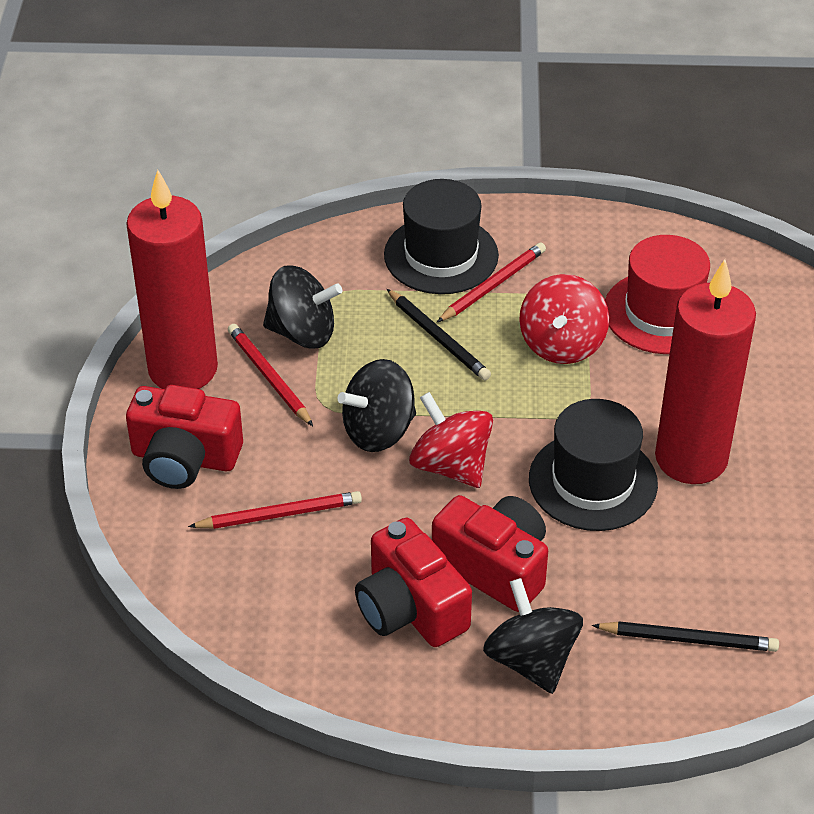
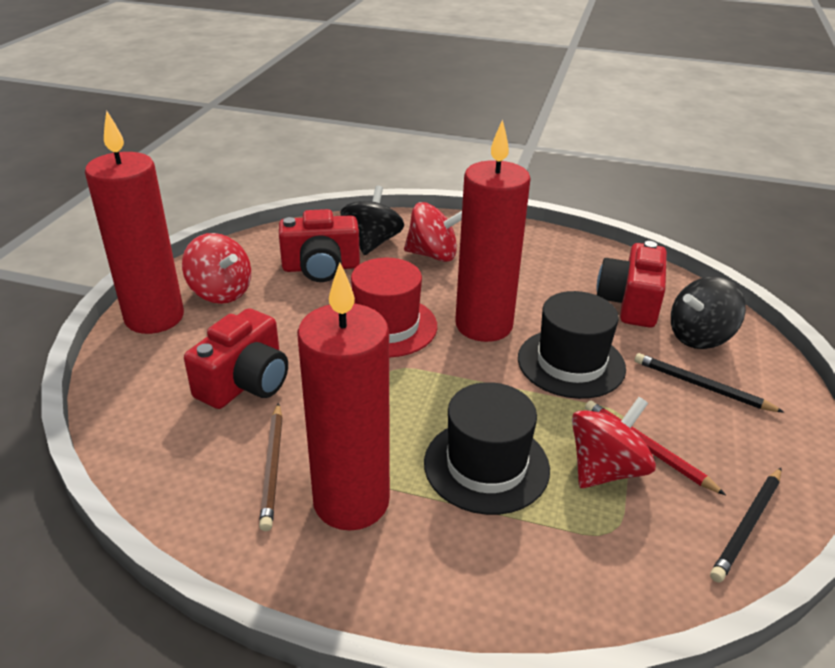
black spinning top: 3 -> 2
brown pencil: 0 -> 1
red candle: 2 -> 3
red pencil: 3 -> 1
red spinning top: 2 -> 3

